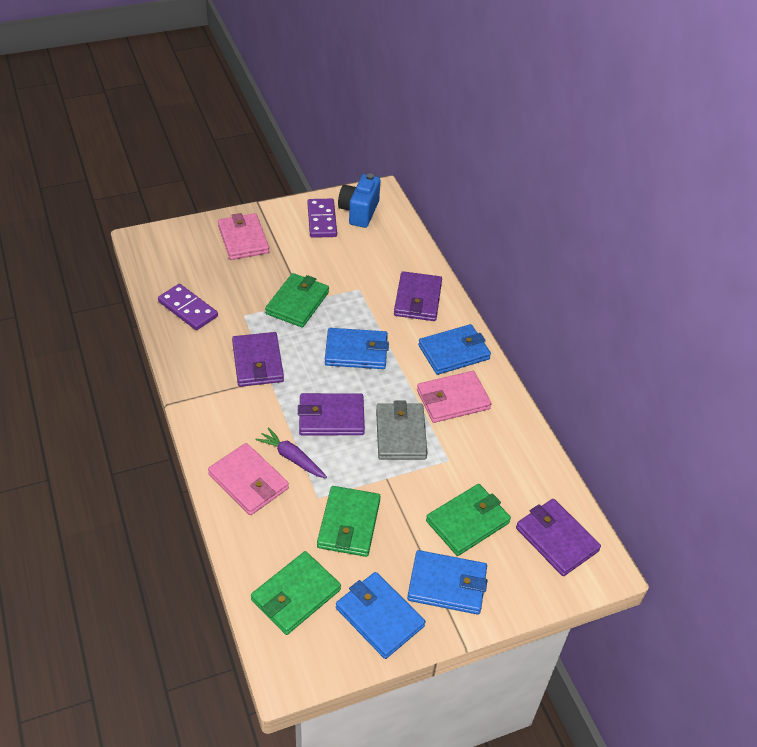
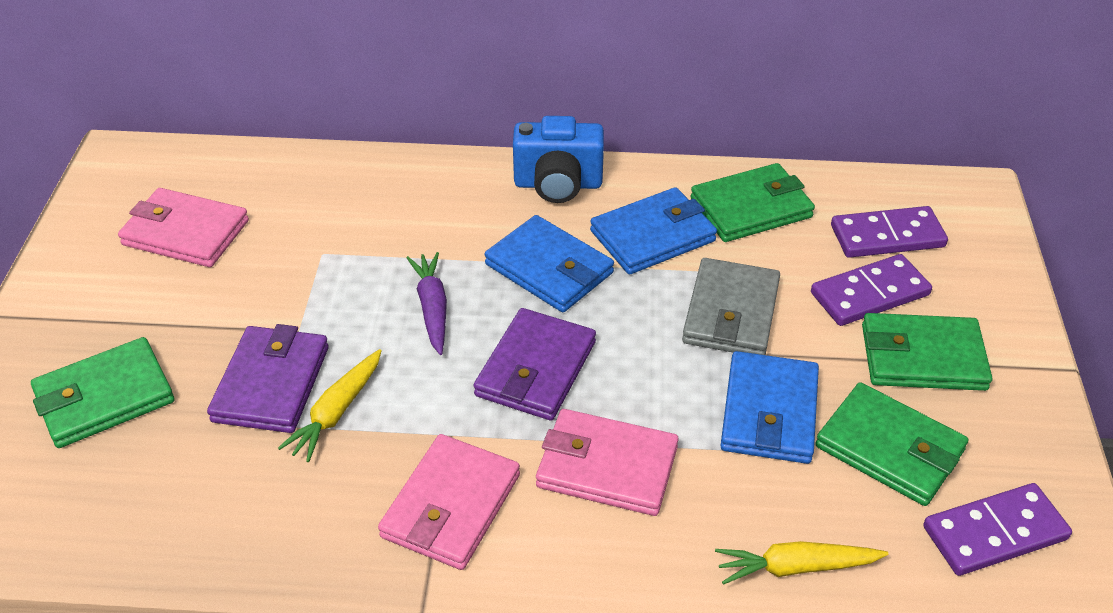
blue wallet: 4 -> 3
purple domino: 2 -> 3
purple wallet: 4 -> 2
yellow carrot: 0 -> 2

